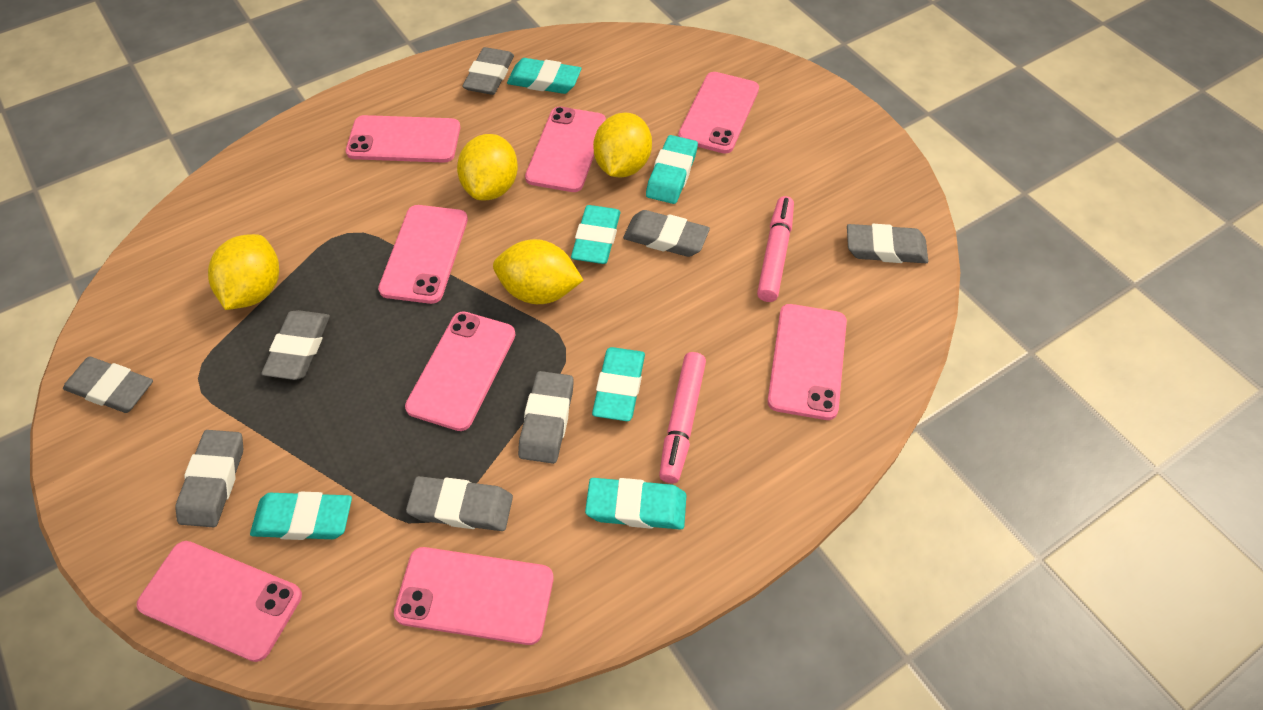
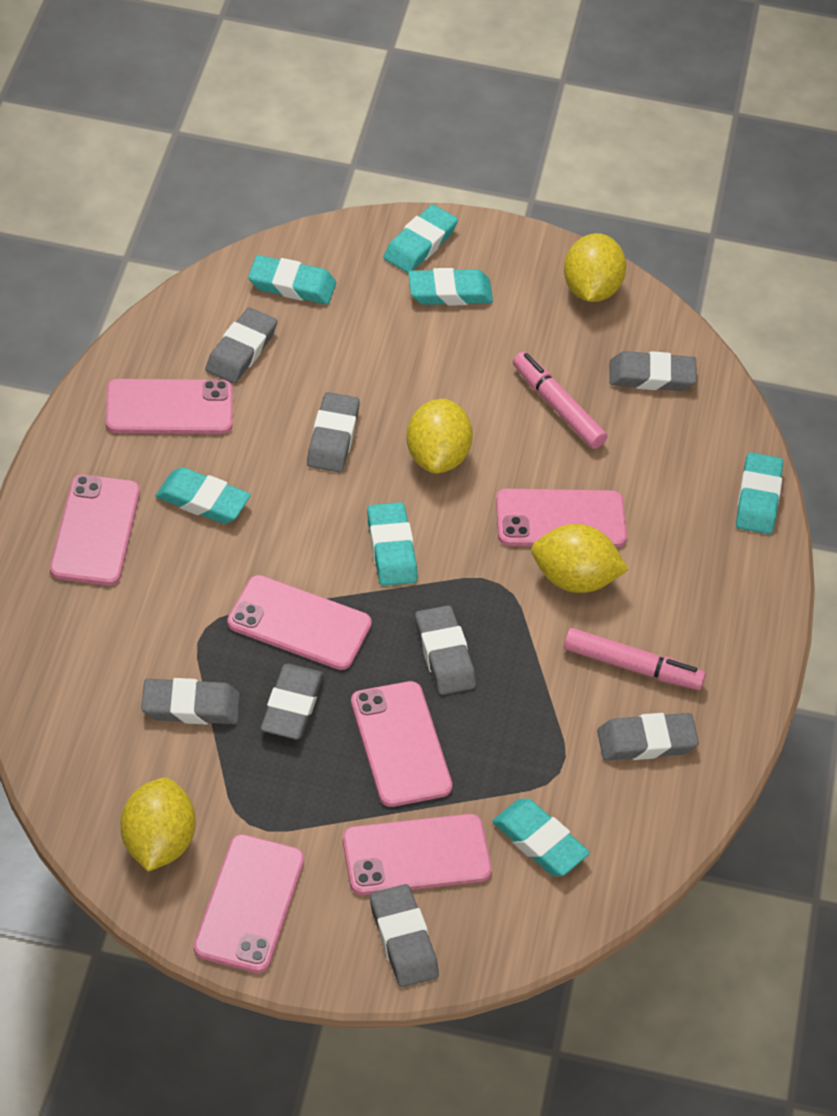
pink phone: 8 -> 7
turquoise eraser: 6 -> 7

